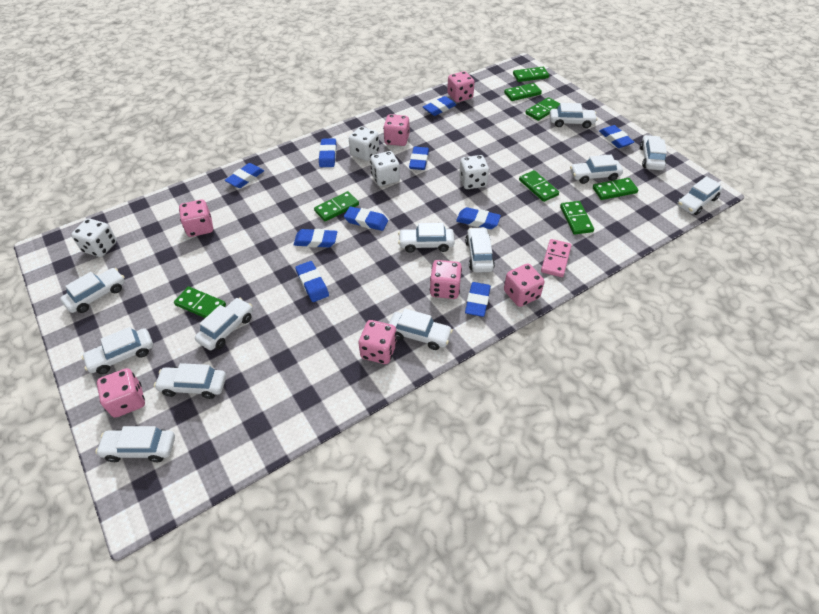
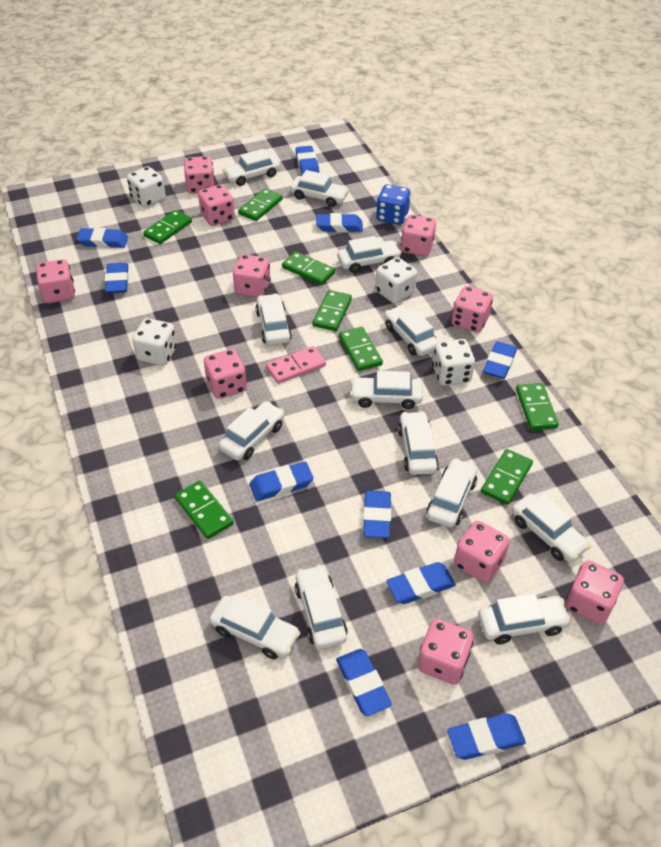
blue dice: 0 -> 1
pink dice: 7 -> 10
white car: 12 -> 13

